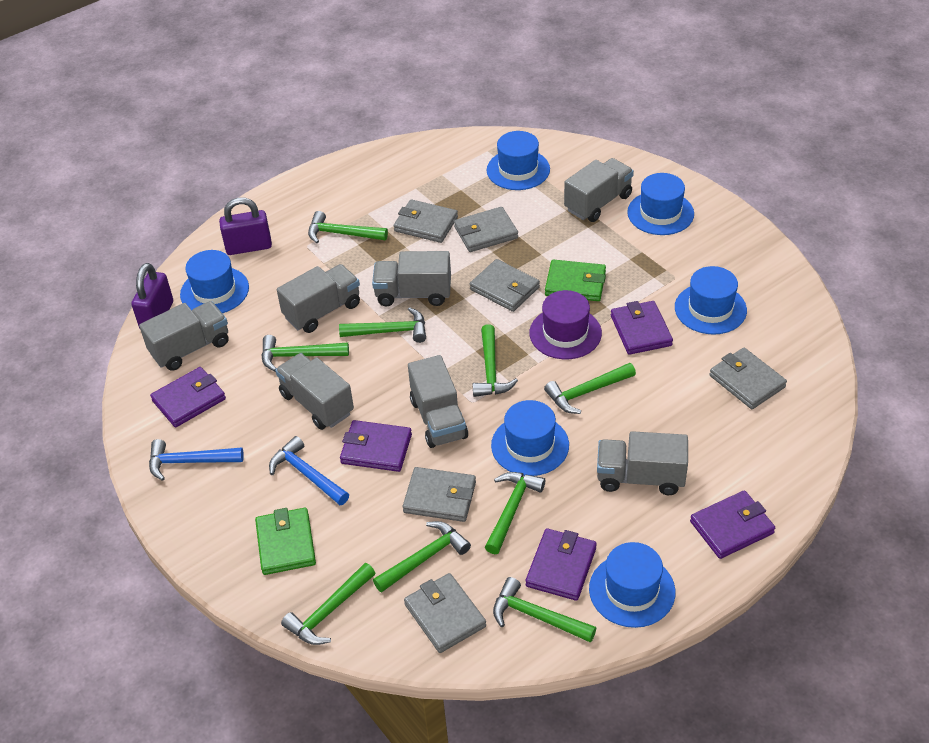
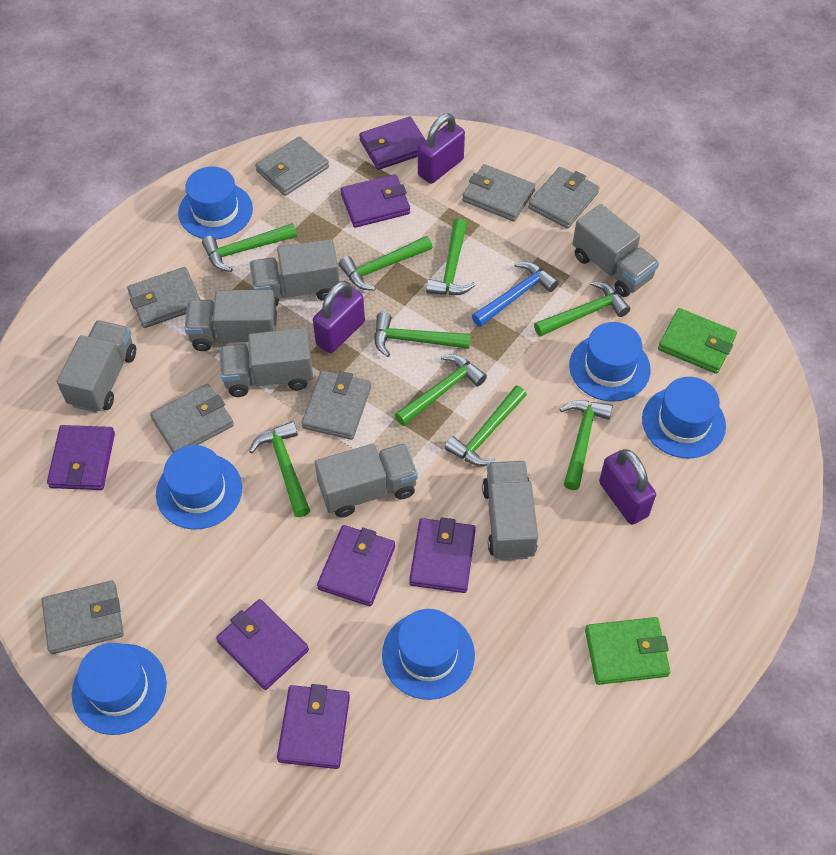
blue hammer: 2 -> 1
grey wallet: 6 -> 7
purple hat: 1 -> 0
purple padlock: 2 -> 3
purple wallet: 5 -> 7

